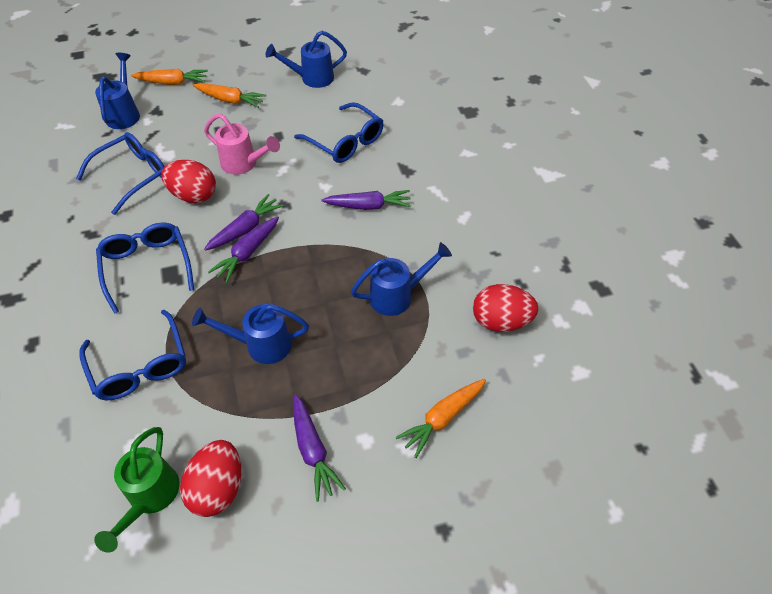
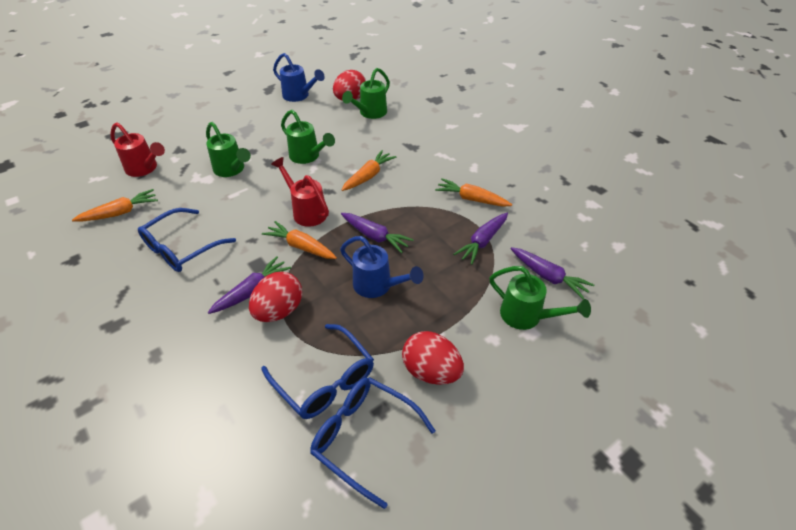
blue glasses: 4 -> 3
blue watering can: 4 -> 2
green watering can: 1 -> 4
orange carrot: 3 -> 4
pink watering can: 1 -> 0
red watering can: 0 -> 2

